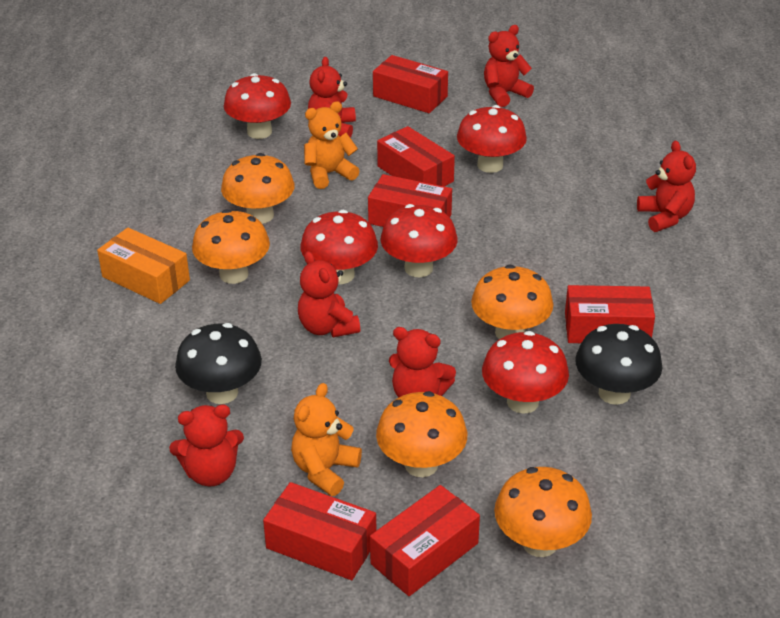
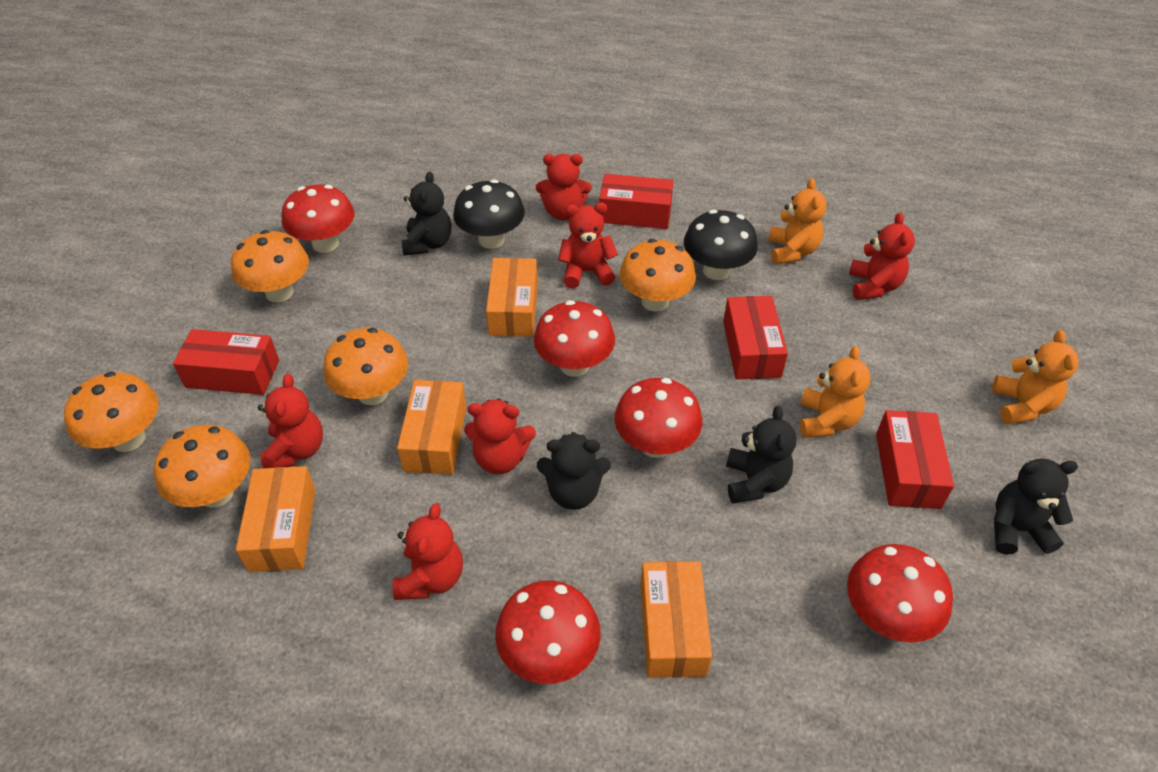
black teddy bear: 0 -> 4
orange box: 1 -> 4
orange teddy bear: 2 -> 3
red box: 6 -> 4

